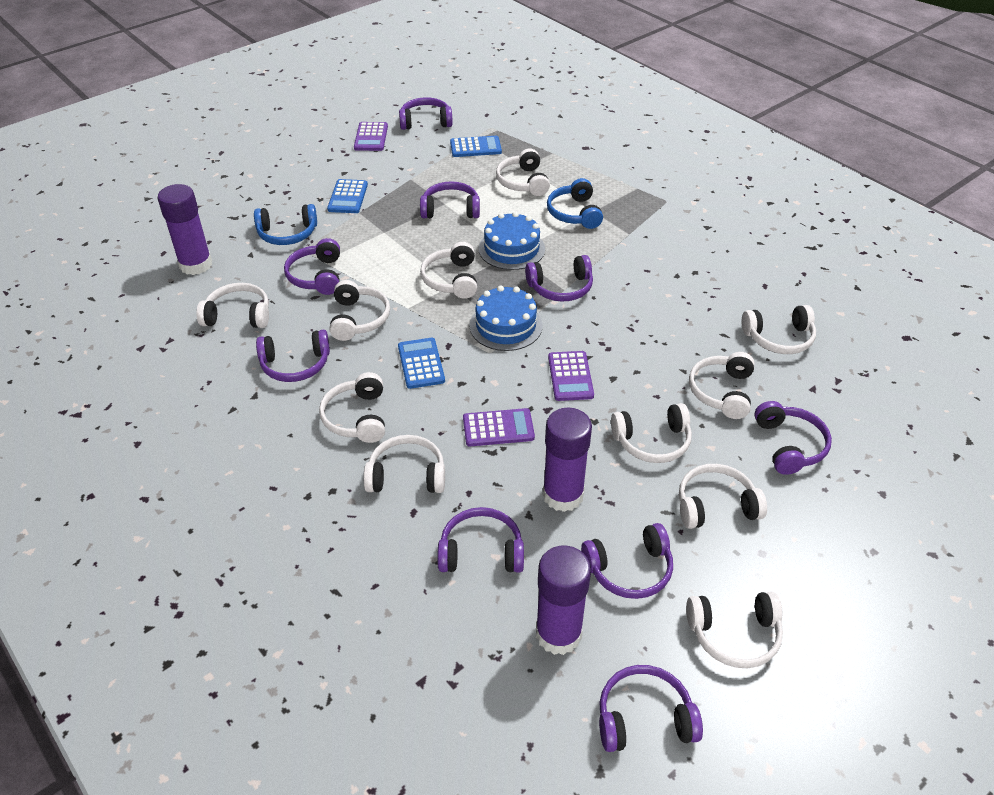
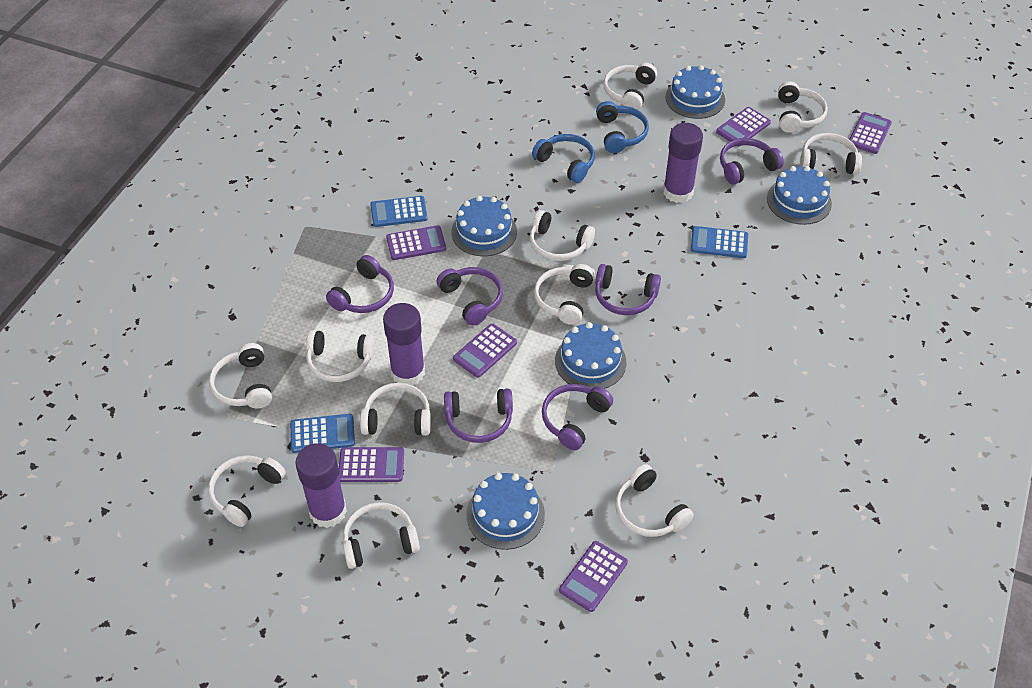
blue cake: 2 -> 5
purple calculator: 3 -> 6
purple headphones: 9 -> 6

